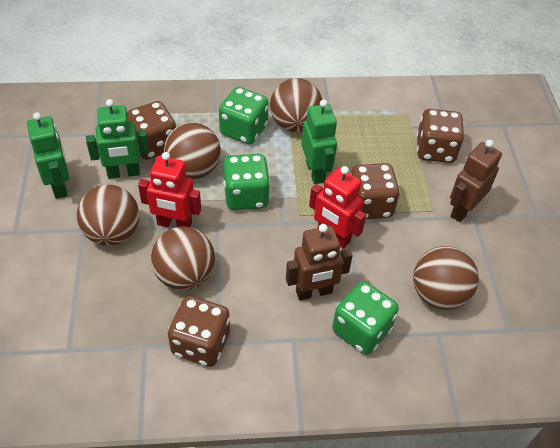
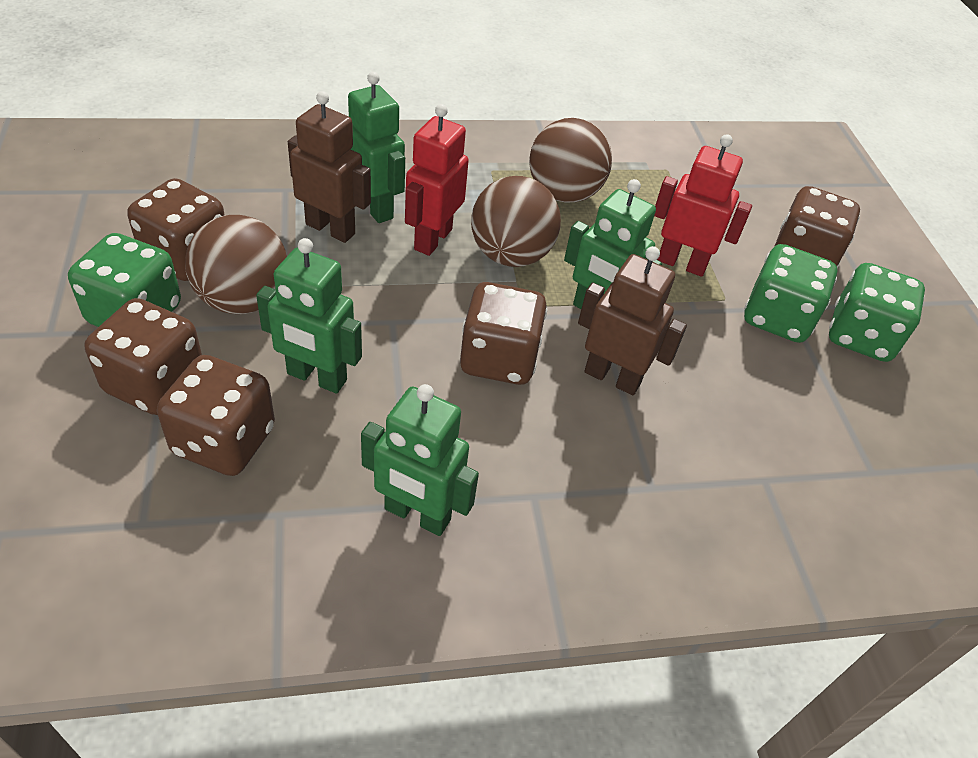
brown ball: 5 -> 3
brown dice: 4 -> 5
green robot: 3 -> 4

